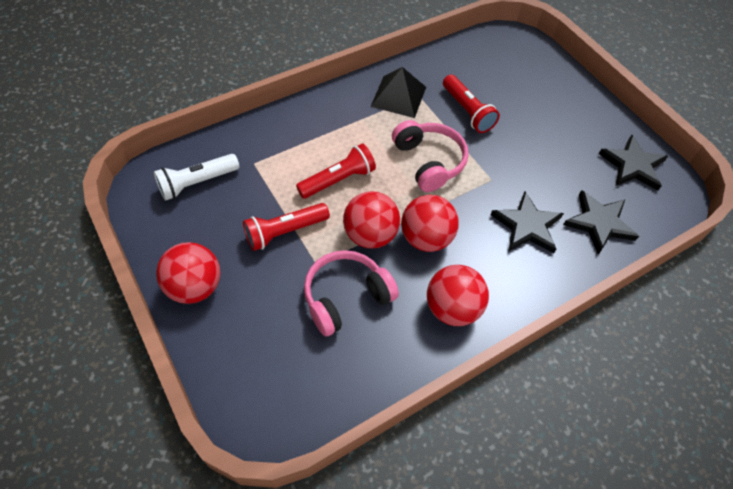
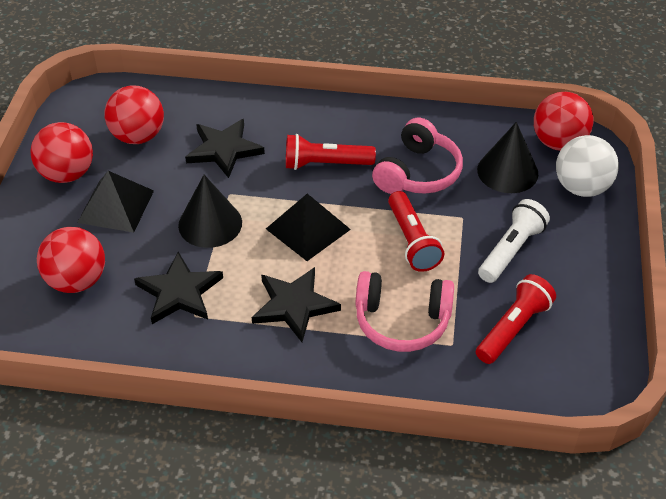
black cone: 0 -> 2
black pyramid: 1 -> 2
white ball: 0 -> 1

